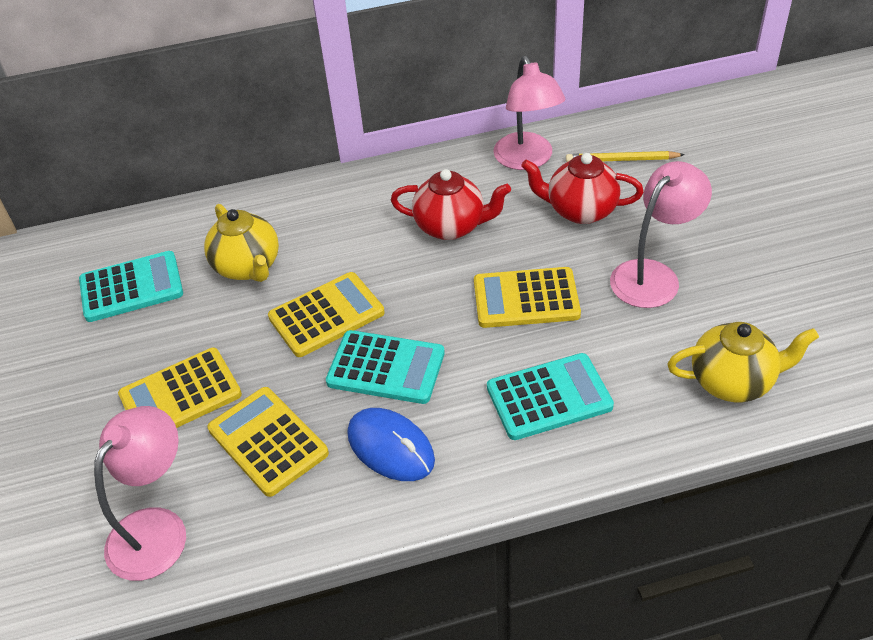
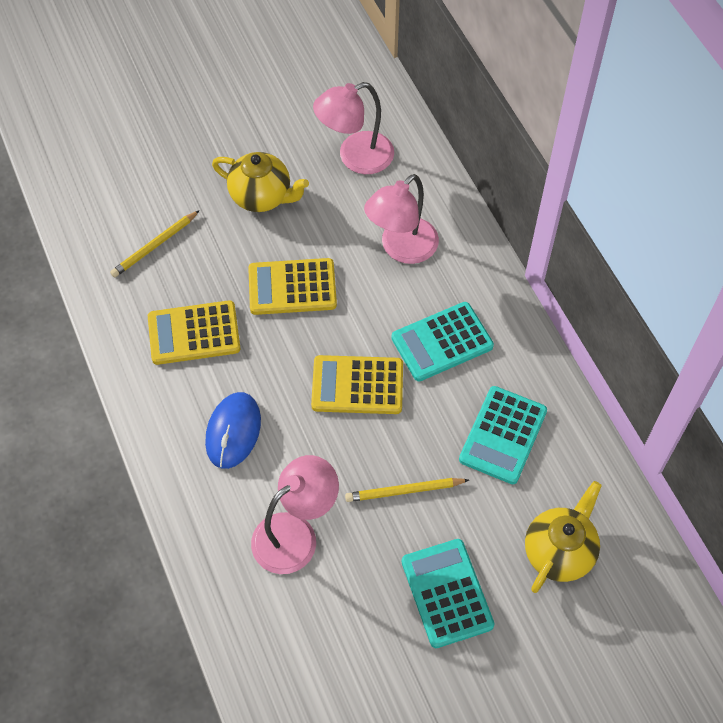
red teapot: 2 -> 0
yellow calculator: 4 -> 3
yellow pencil: 1 -> 2

